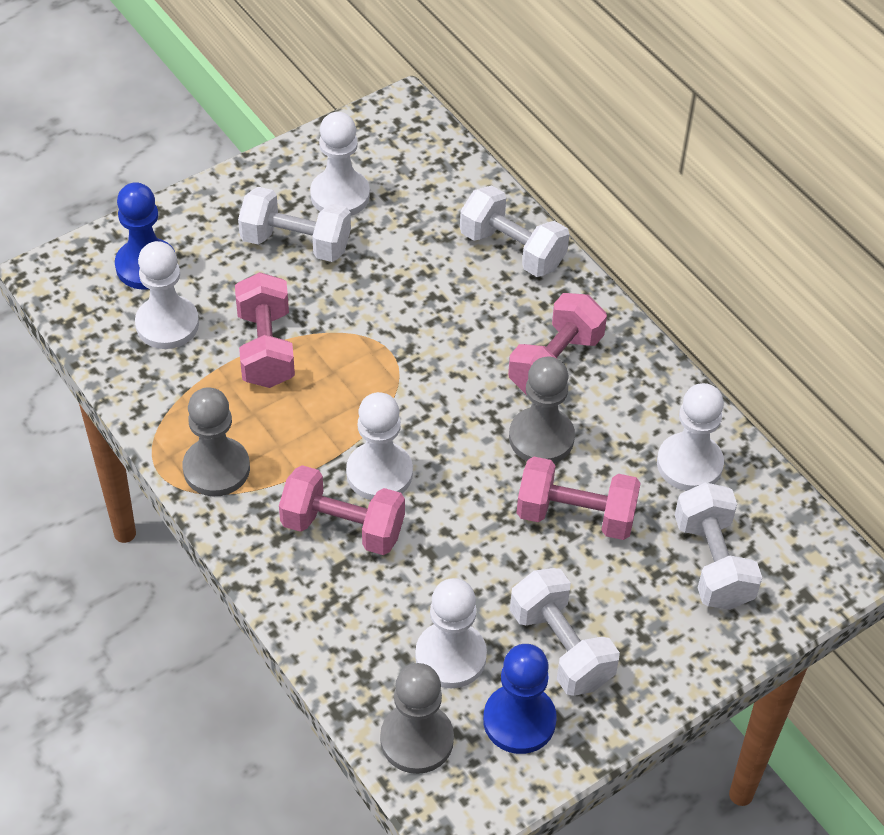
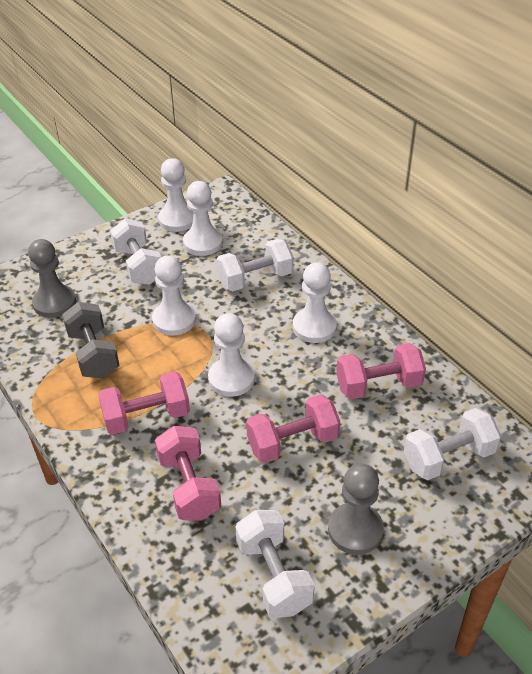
blue pawn: 2 -> 0
grey dumbbell: 0 -> 1
grey pawn: 3 -> 2

